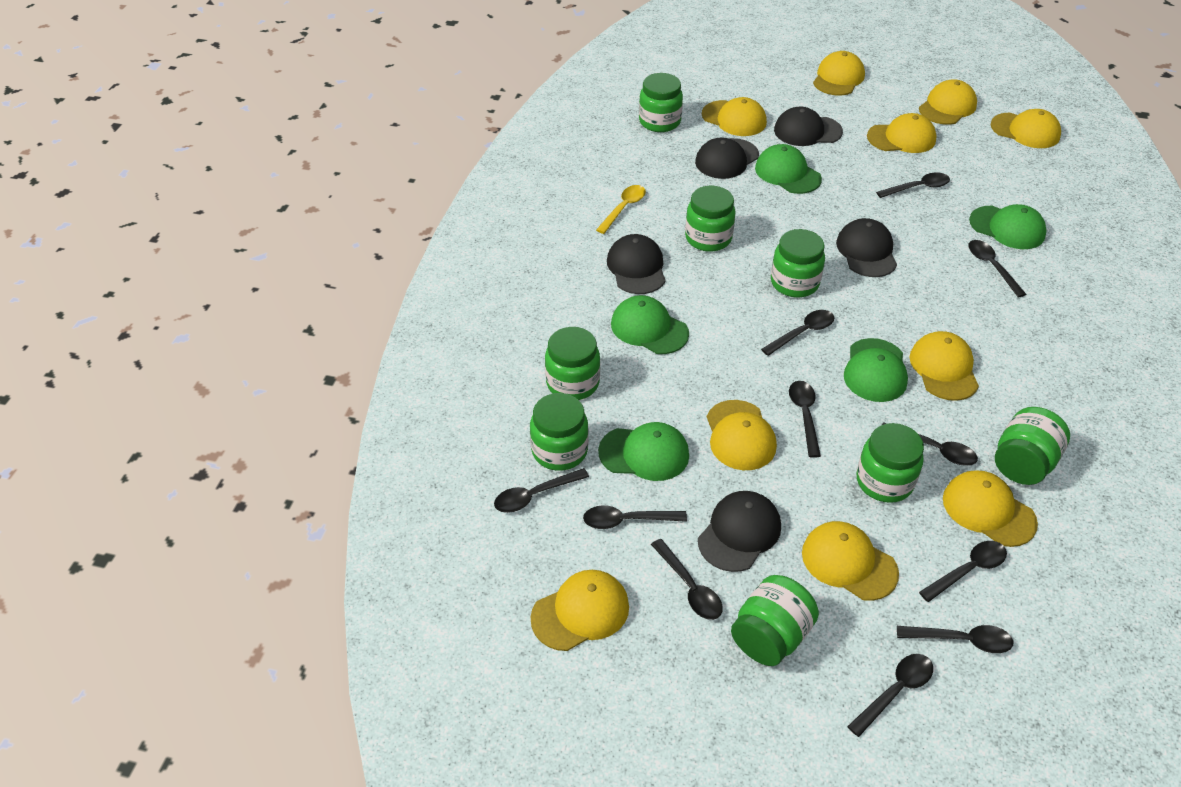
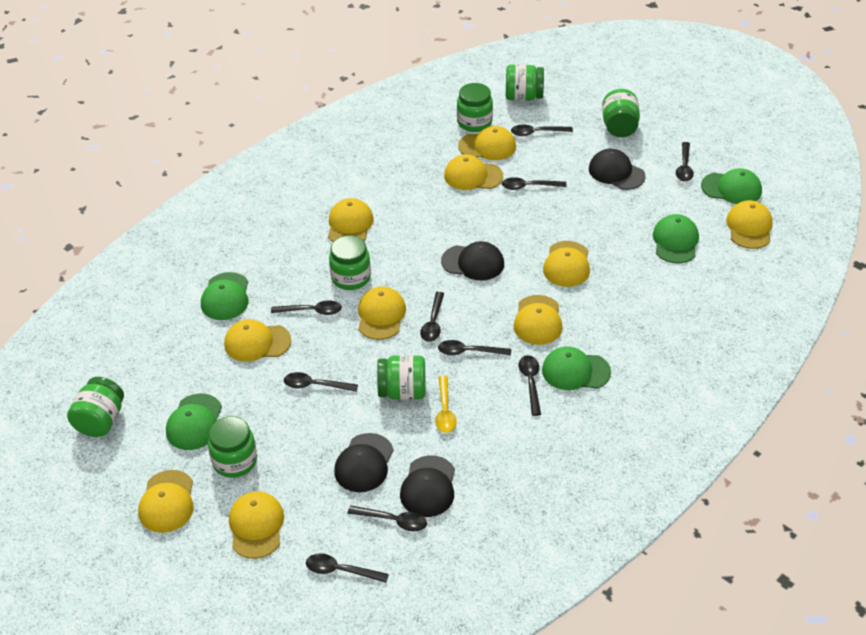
black cap: 5 -> 4
black spoon: 11 -> 10
green jar: 8 -> 7

